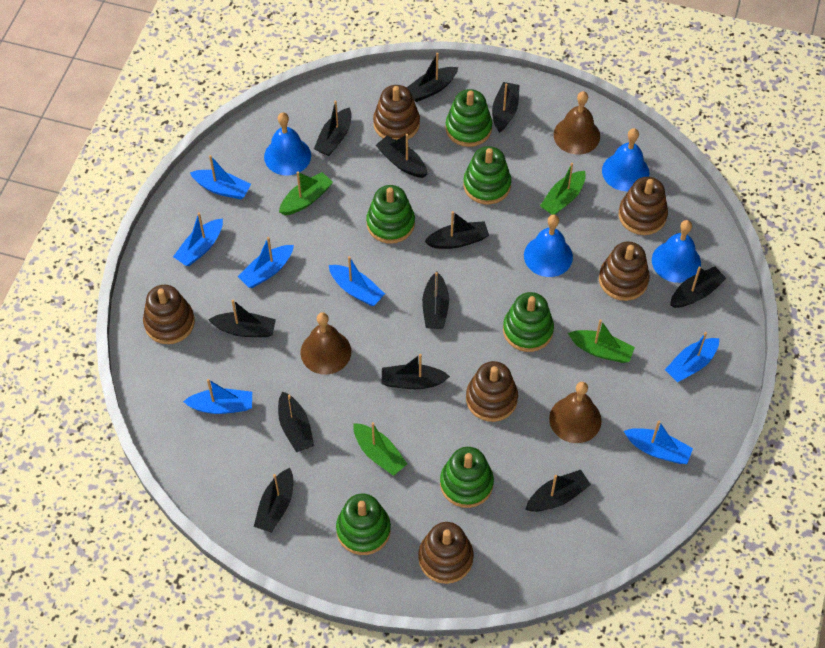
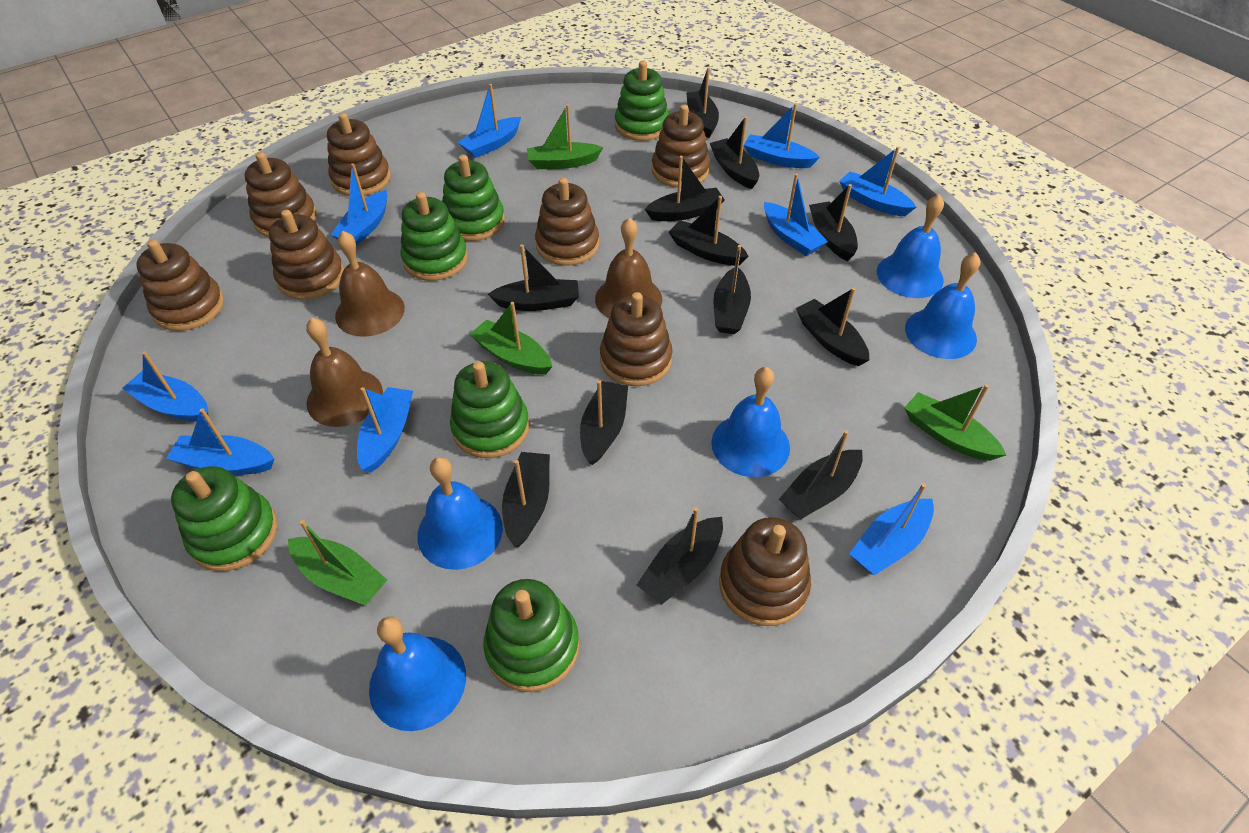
blue bell: 4 -> 5
blue boat: 7 -> 9
brown stacking toy: 6 -> 8

